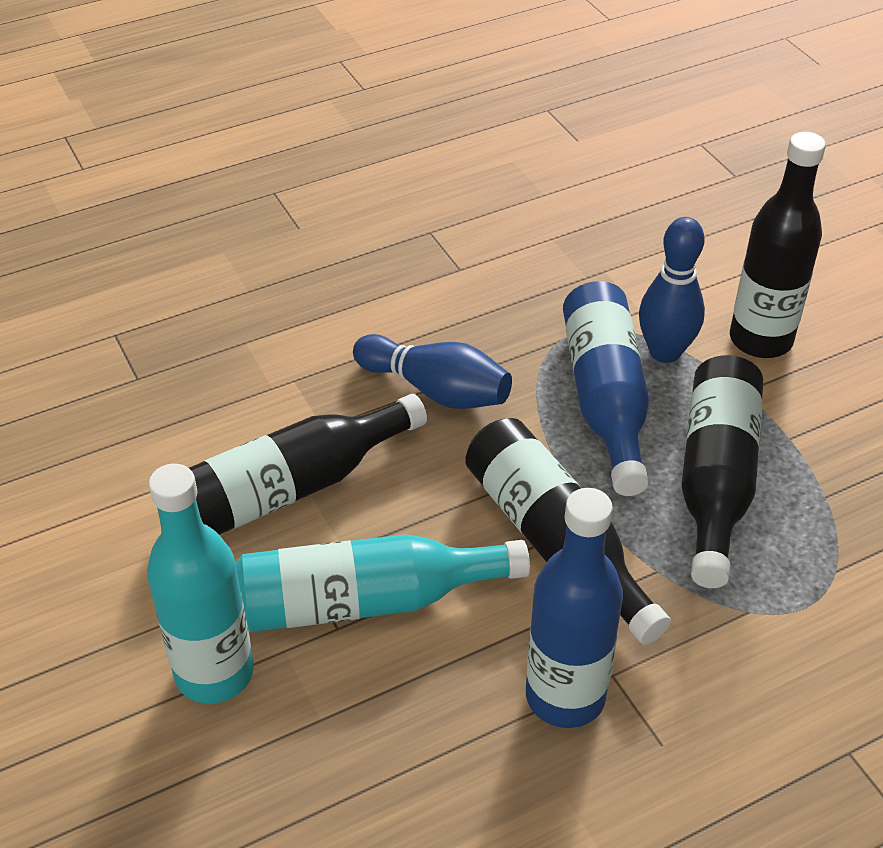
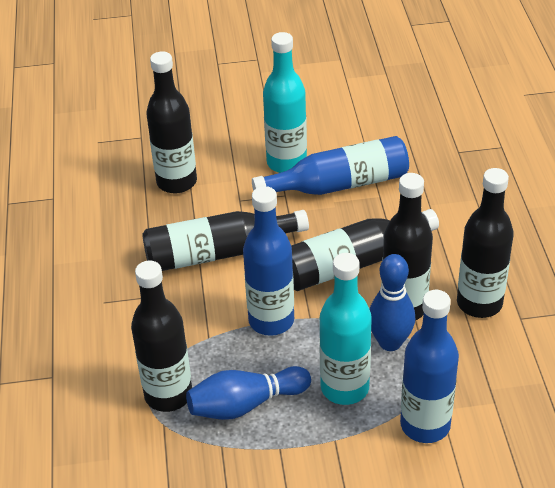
black bottle: 4 -> 6
blue bottle: 2 -> 3

